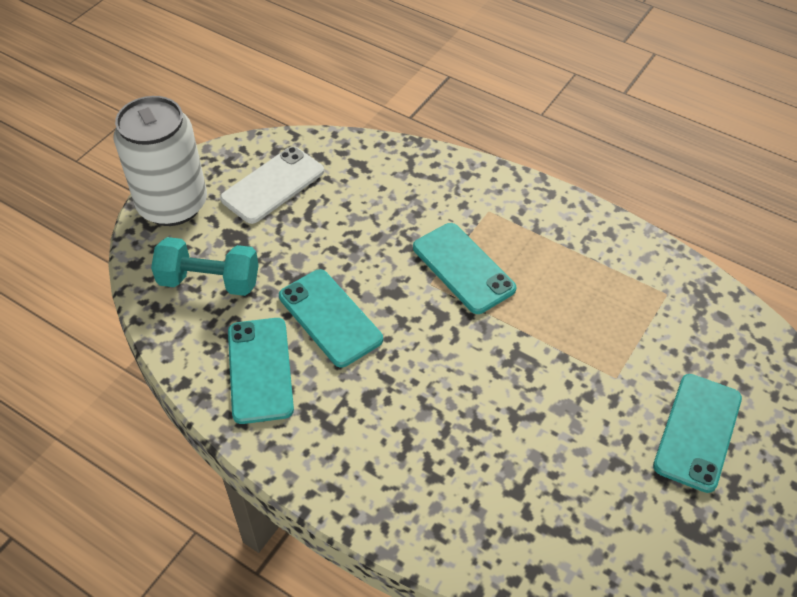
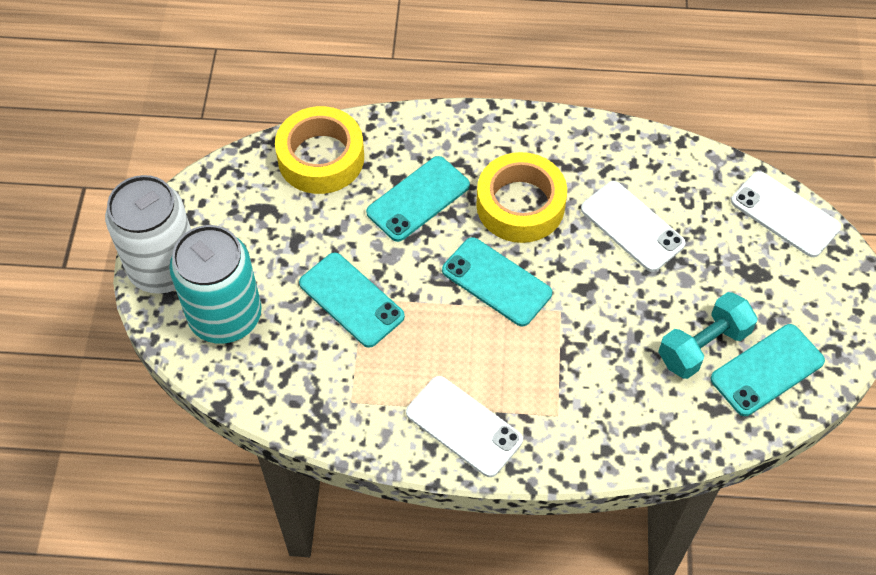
turquoise can: 0 -> 1
white phone: 1 -> 3
yellow tape: 0 -> 2

